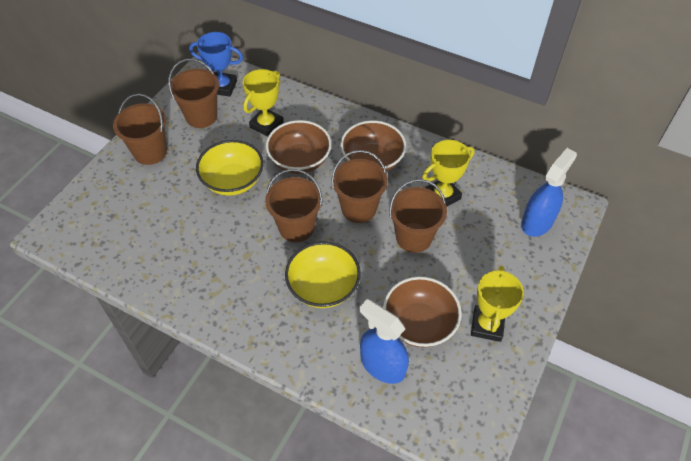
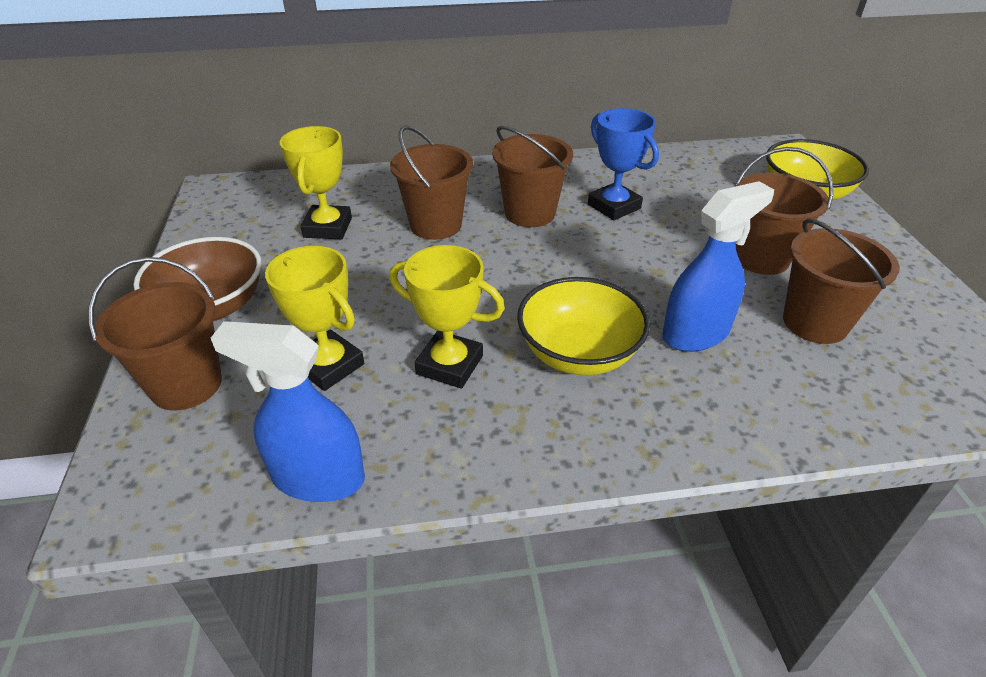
brown bowl: 3 -> 1

